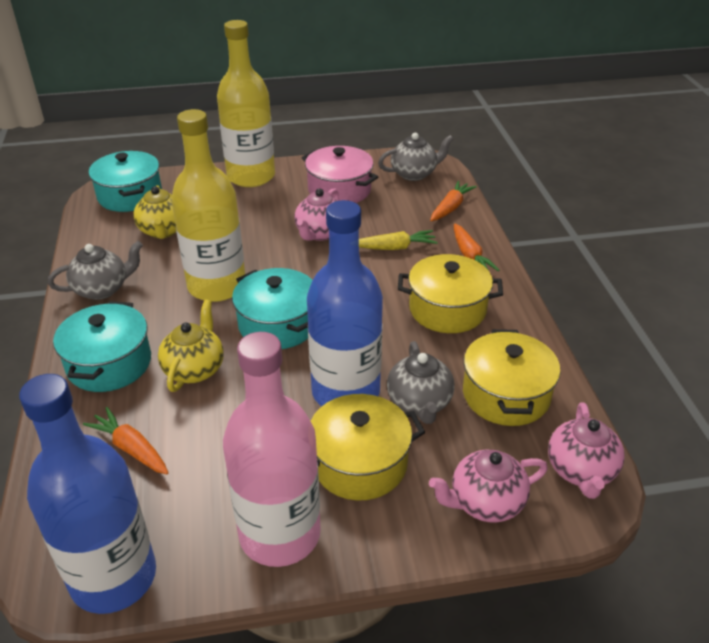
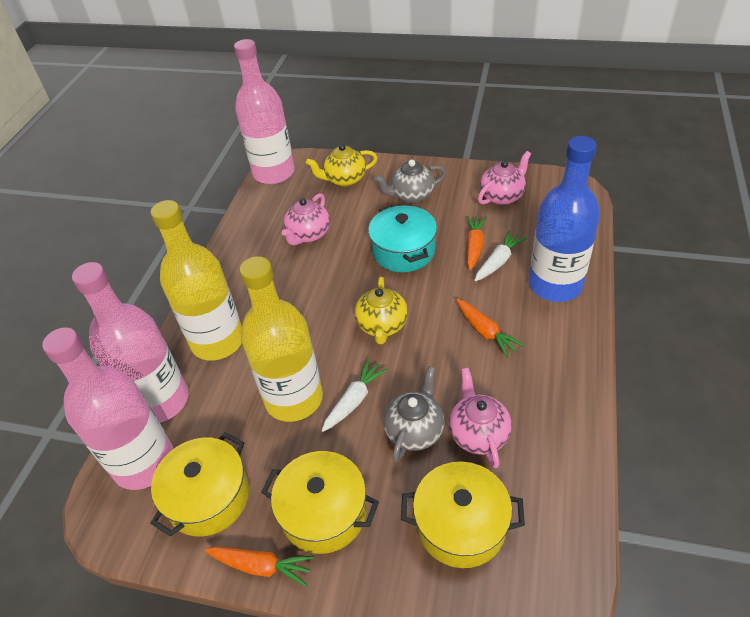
blue bottle: 2 -> 1
grey teapot: 3 -> 2
pink bottle: 1 -> 3
pink pot: 1 -> 0
turquoise pot: 3 -> 1
white carrot: 0 -> 2
yellow carrot: 1 -> 0

